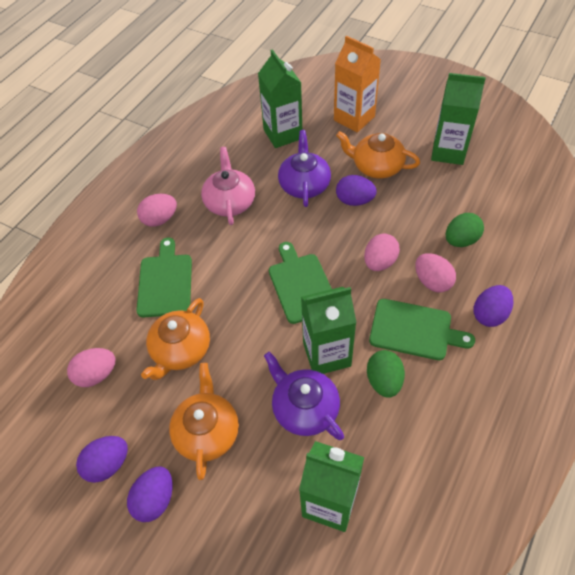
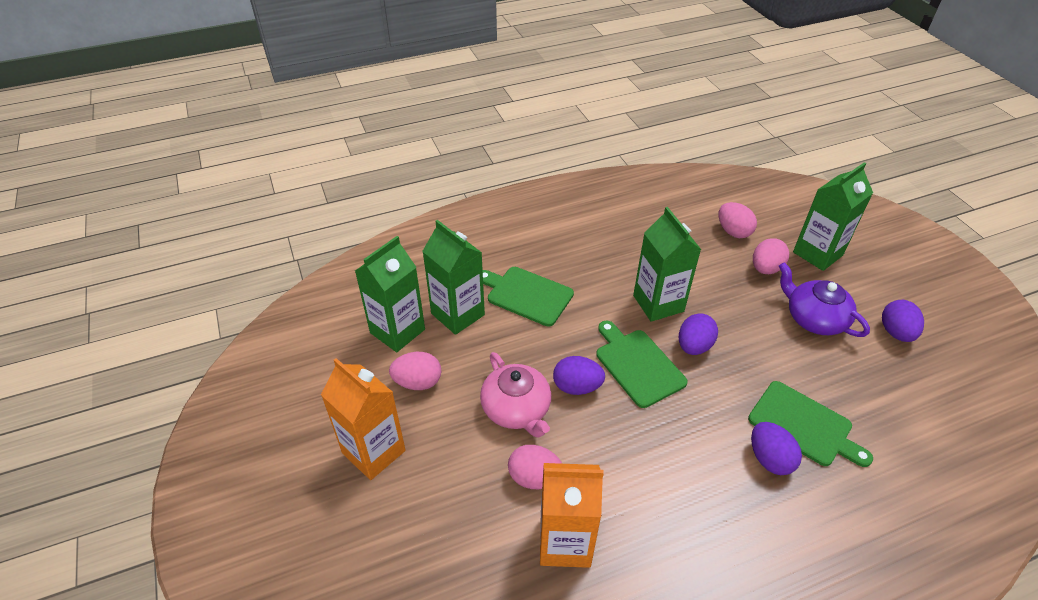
green egg: 2 -> 0
orange carton: 1 -> 2
orange teapot: 3 -> 0
purple teapot: 2 -> 1

